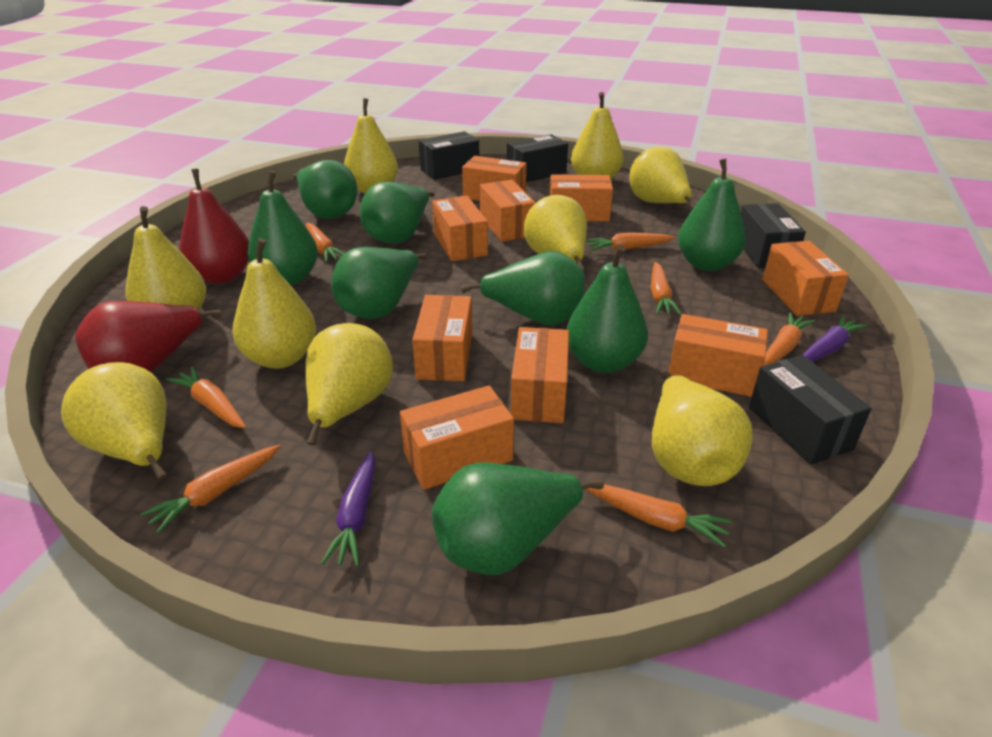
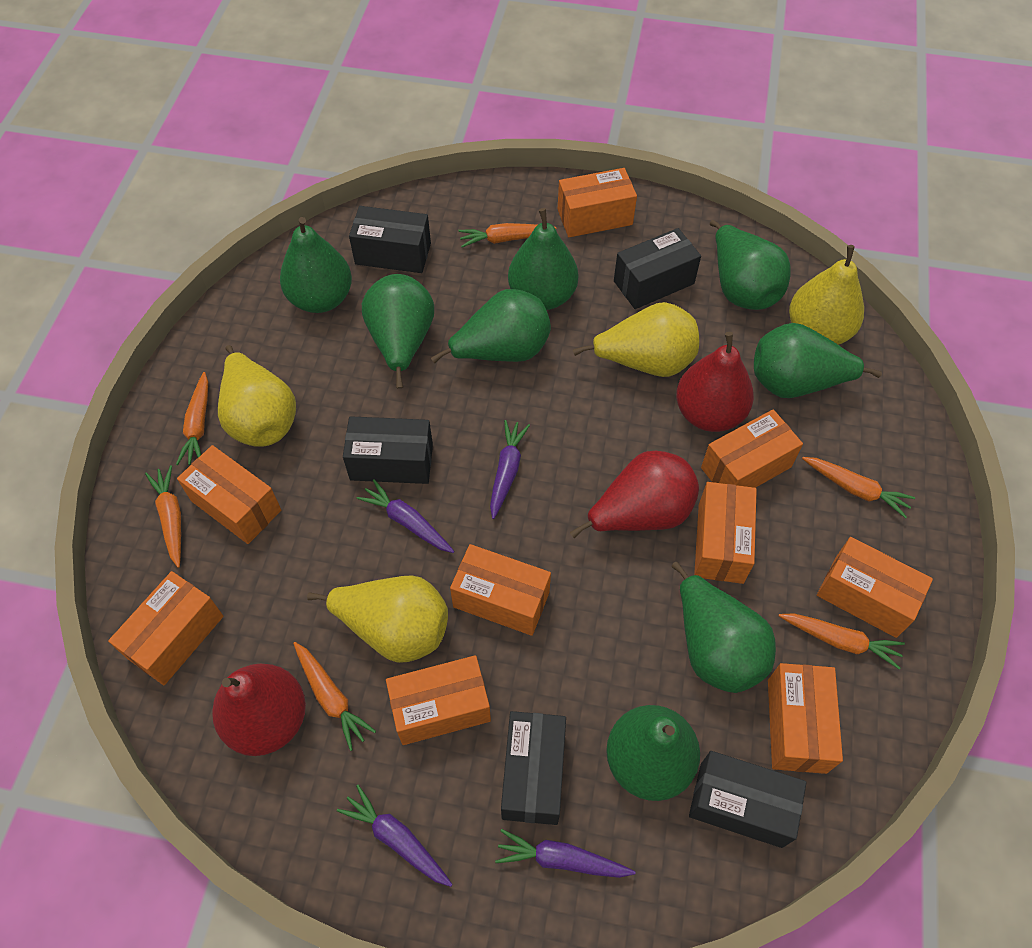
black box: 4 -> 5
orange carrot: 7 -> 6
purple carrot: 2 -> 4
red pear: 2 -> 3
yellow pear: 9 -> 4

